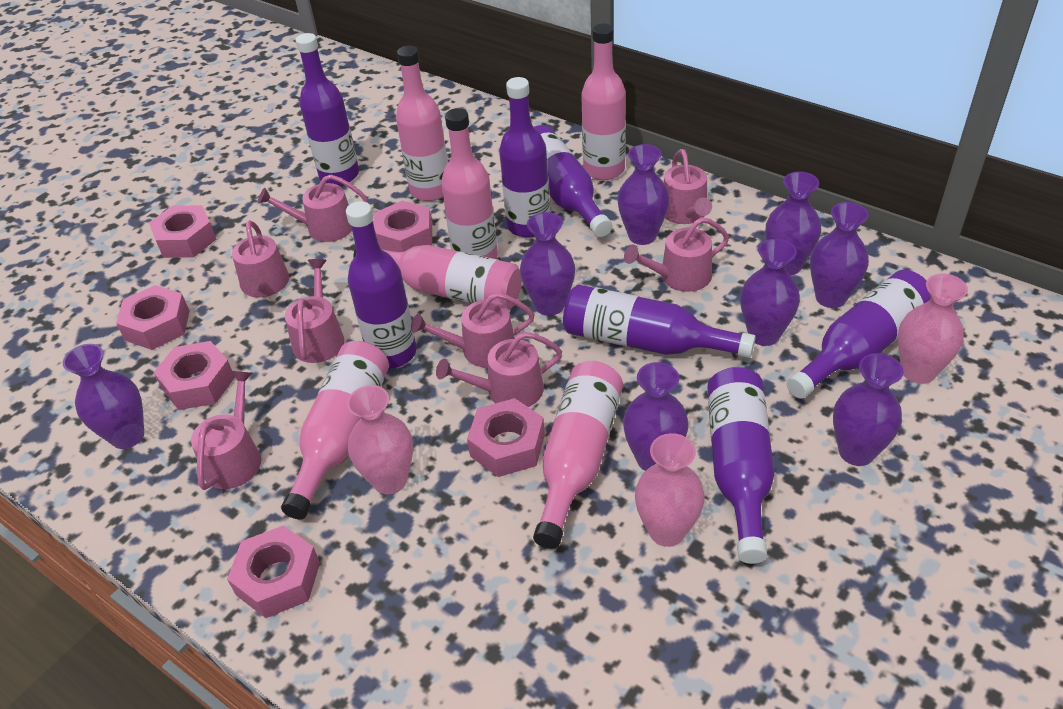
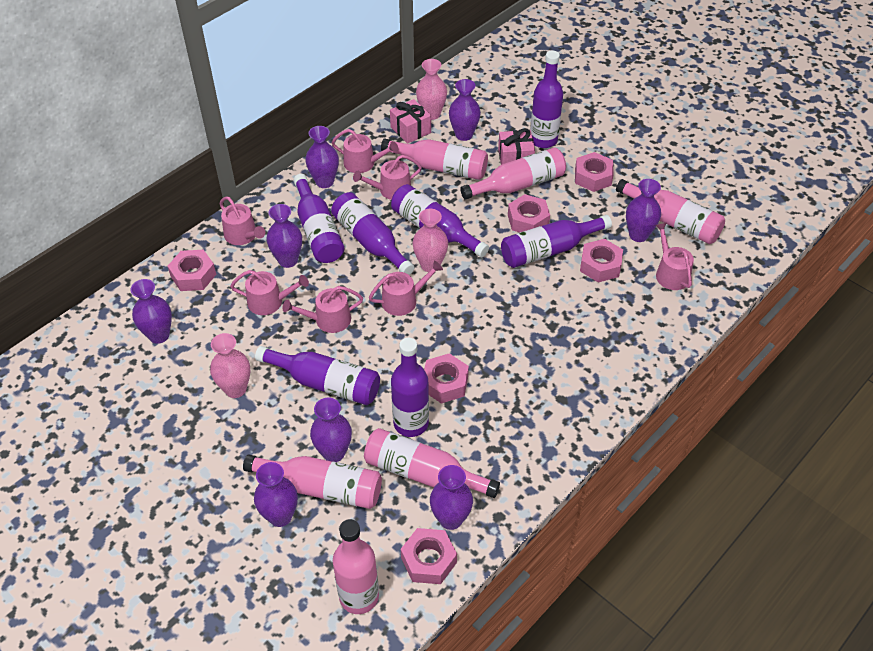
pink gift: 0 -> 2
pink watering can: 8 -> 7

